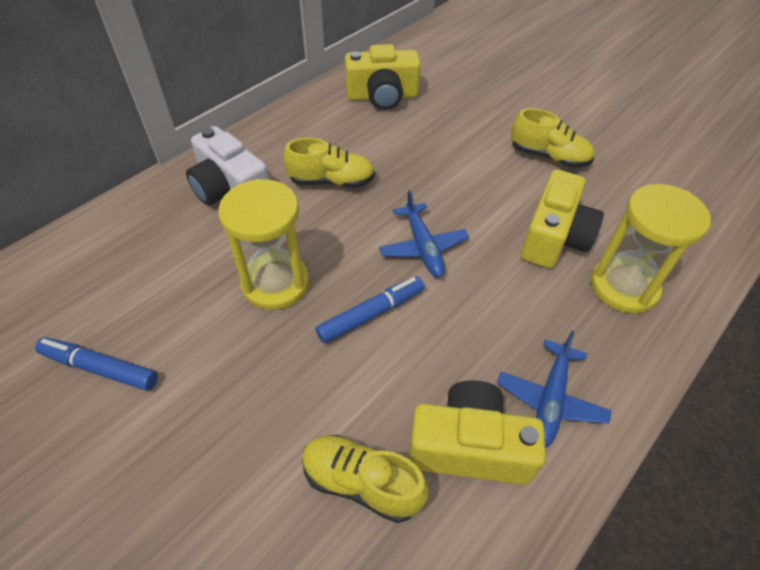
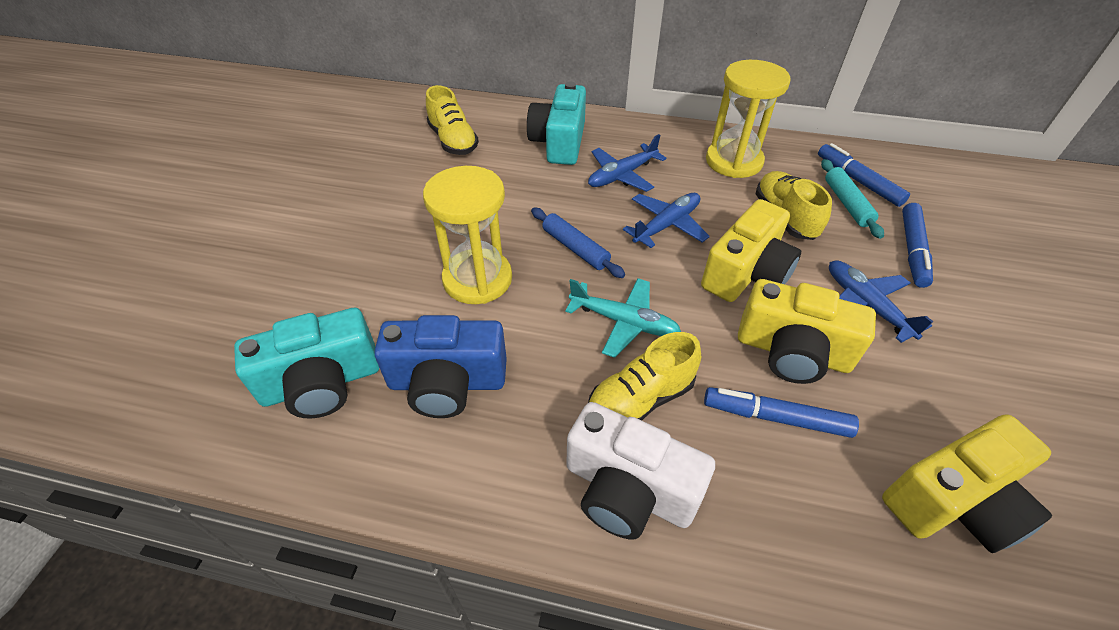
blue camera: 0 -> 1
blue marker: 2 -> 3
blue plane: 2 -> 3
blue rolling pin: 0 -> 1
turquoise camera: 0 -> 2
turquoise plane: 0 -> 1
turquoise rolling pin: 0 -> 1

